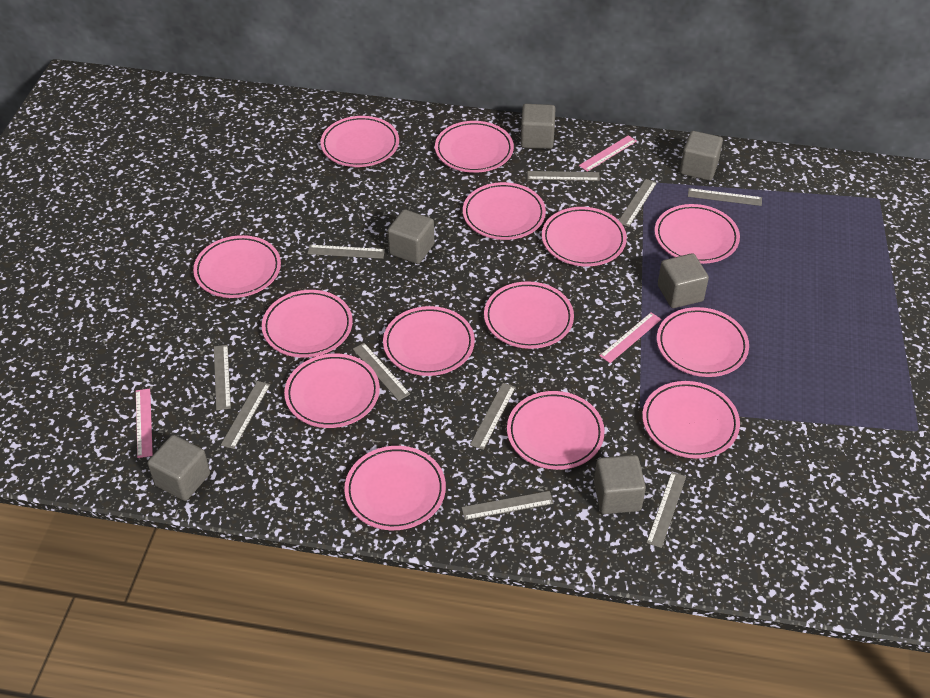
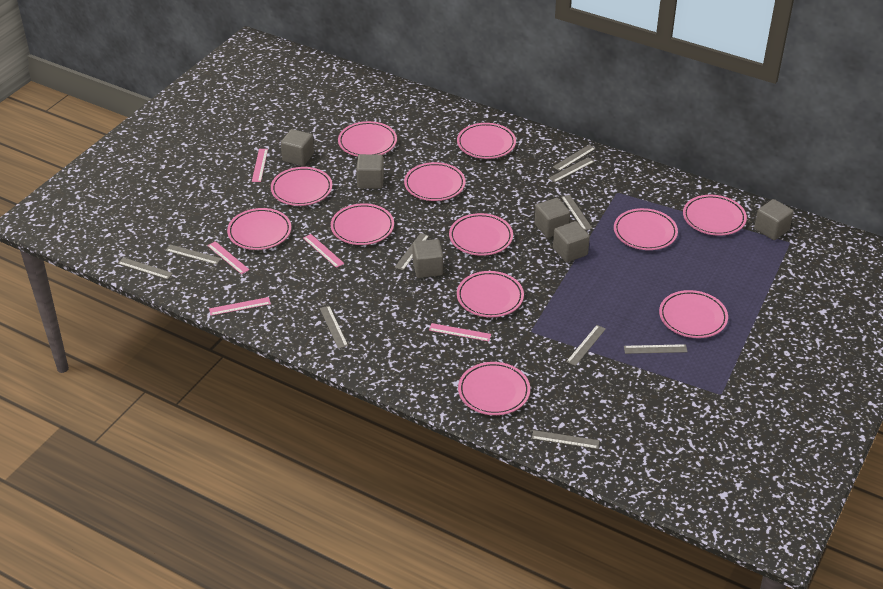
pink plate: 14 -> 12
pink ruler: 3 -> 5

